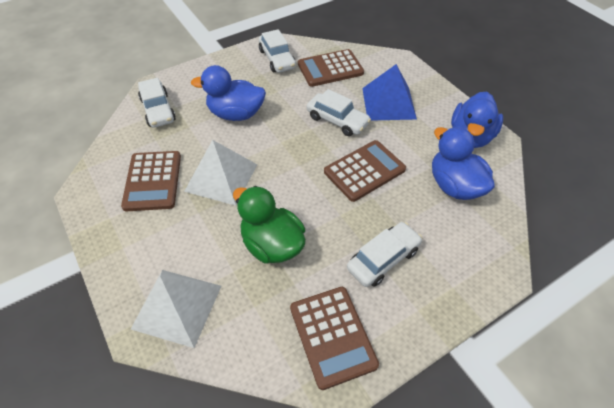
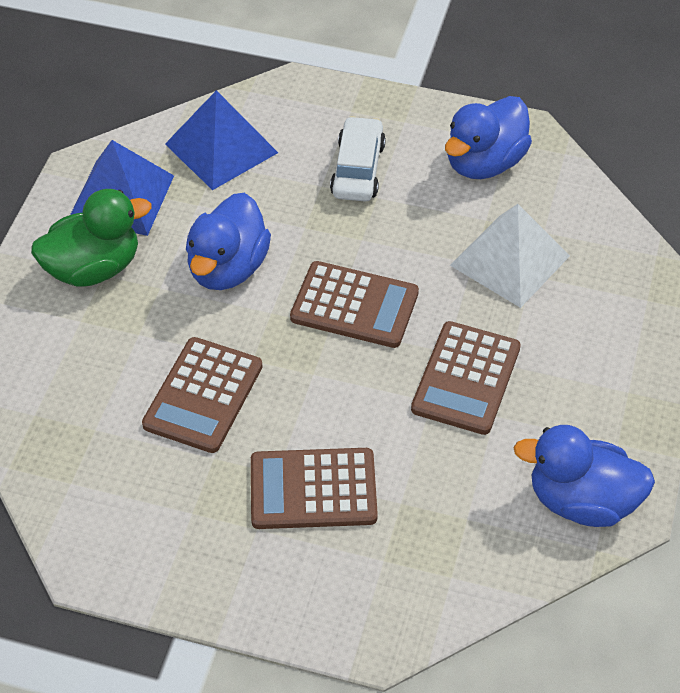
blue pyramid: 1 -> 2
white car: 4 -> 1
white pyramid: 2 -> 1

